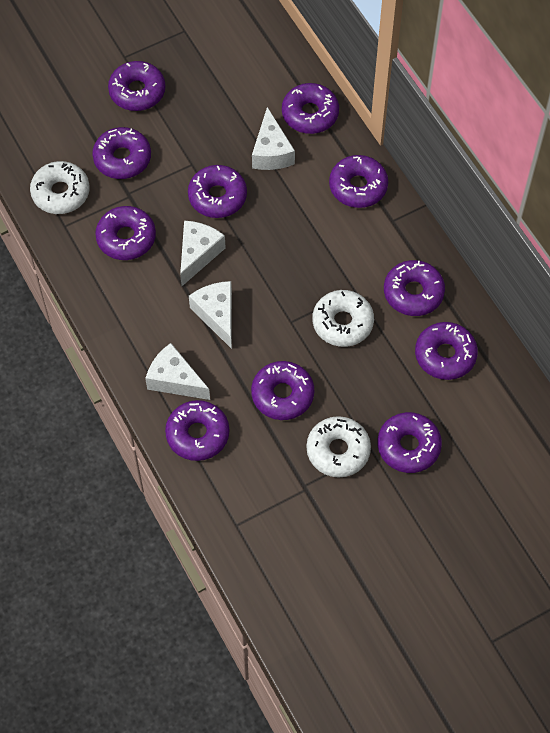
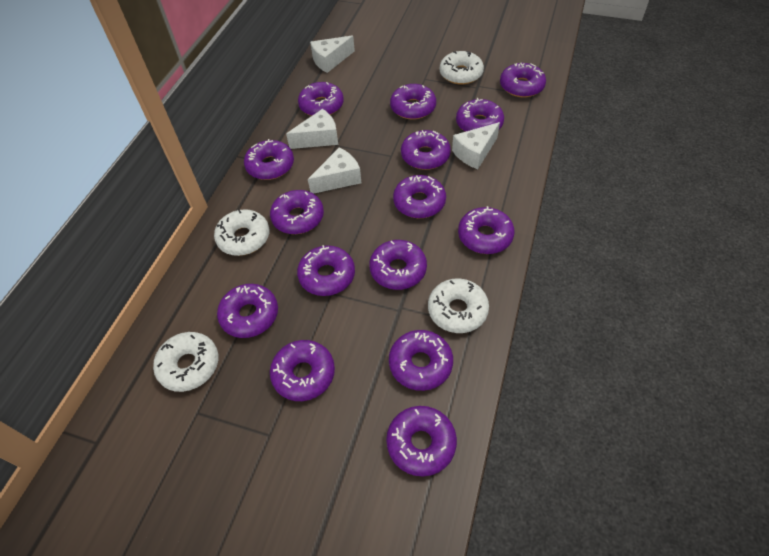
purple donut: 11 -> 15
white donut: 3 -> 4

